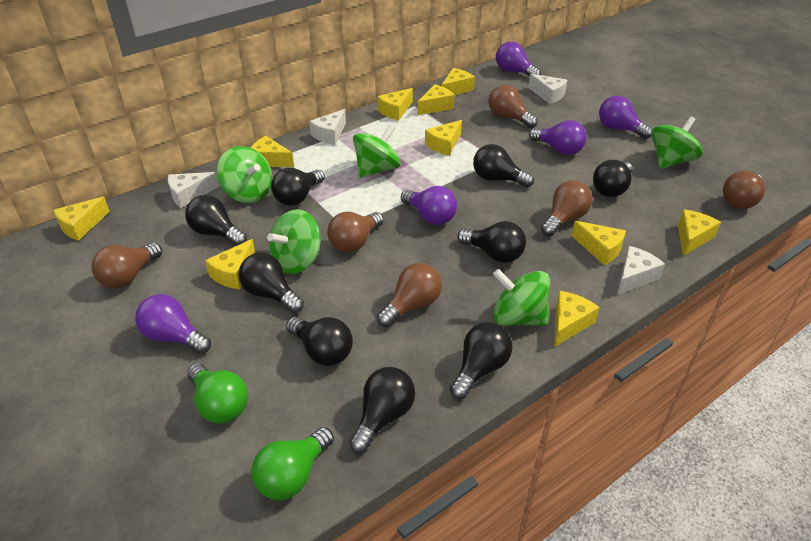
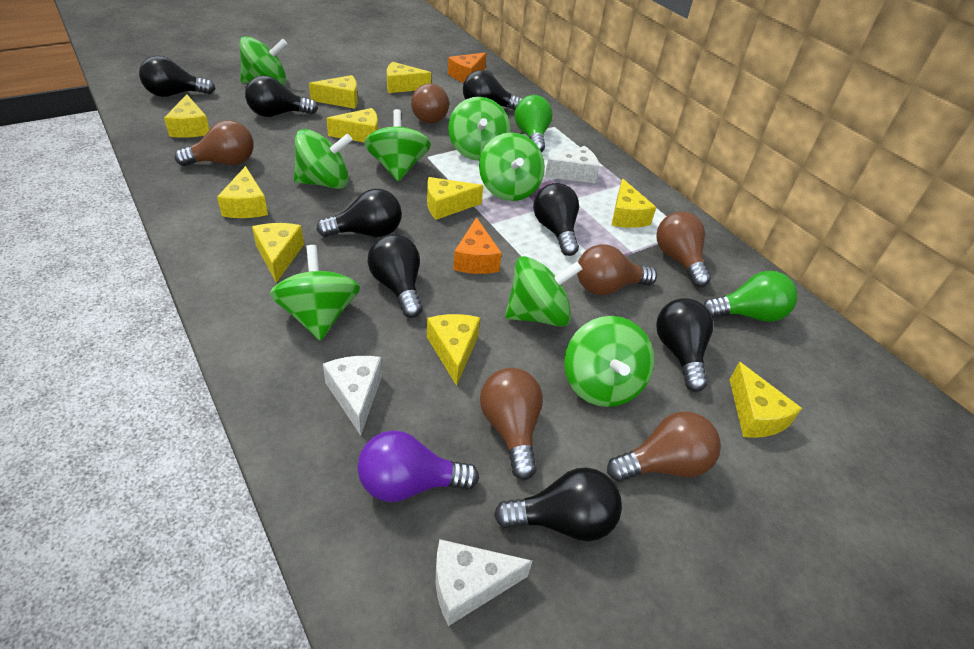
black light bulb: 9 -> 8
green spinning top: 5 -> 8
orange cheese: 0 -> 2
purple light bulb: 5 -> 1
white cheese: 4 -> 3

